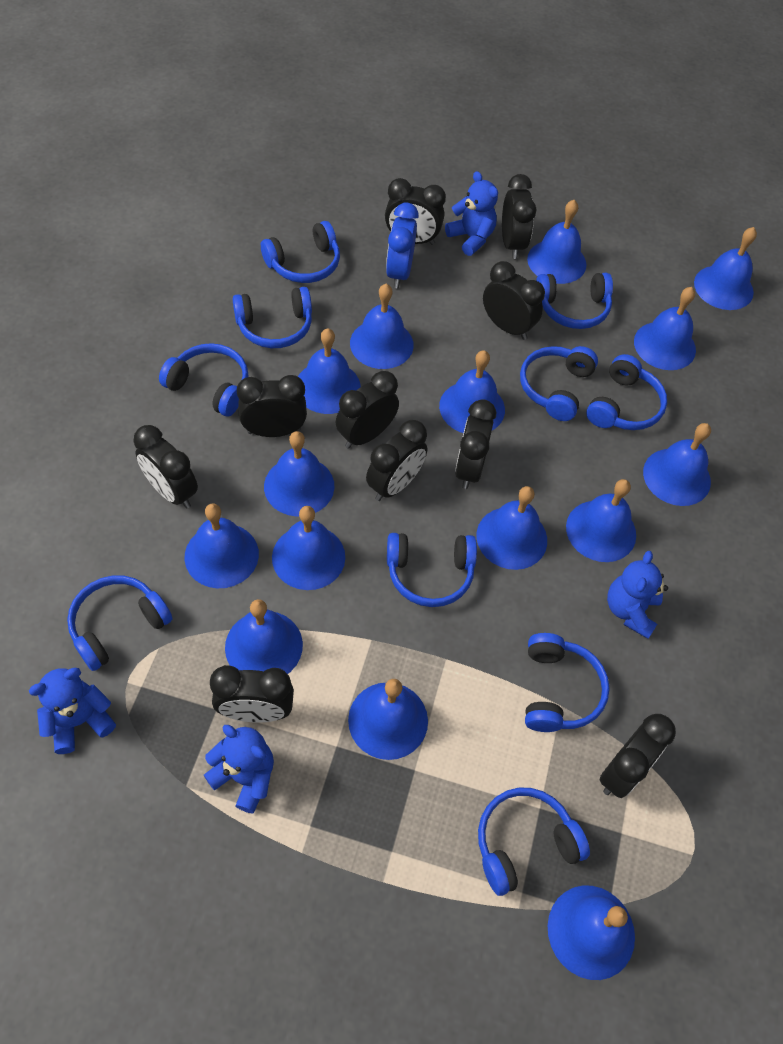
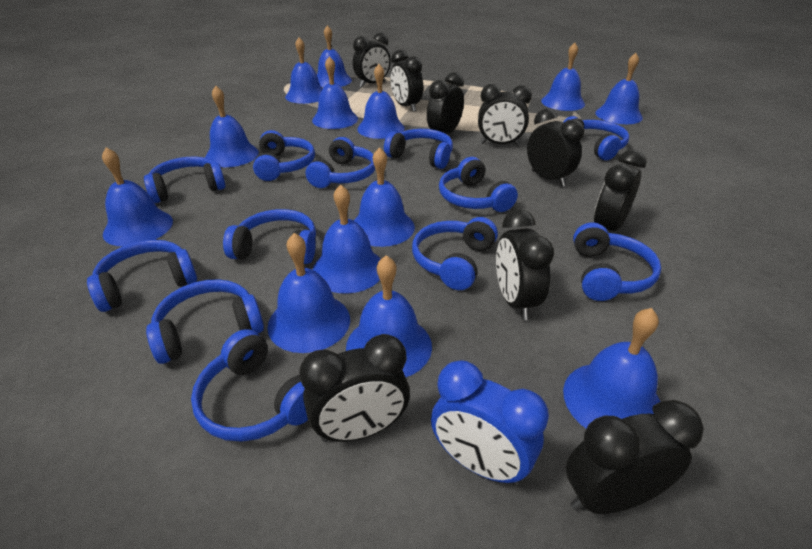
black clock: 10 -> 9
blue bell: 15 -> 13
blue headphones: 10 -> 12
blue teddy bear: 4 -> 0

